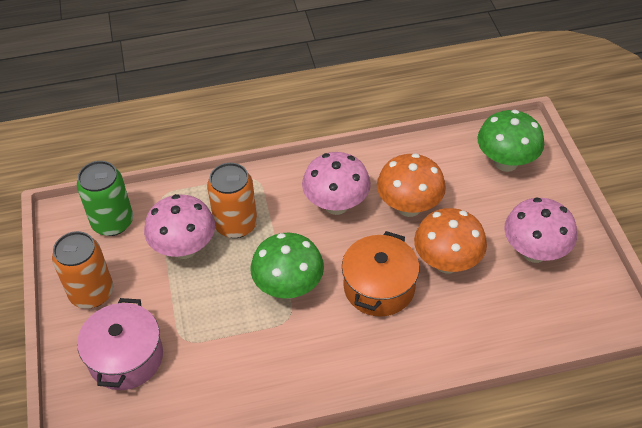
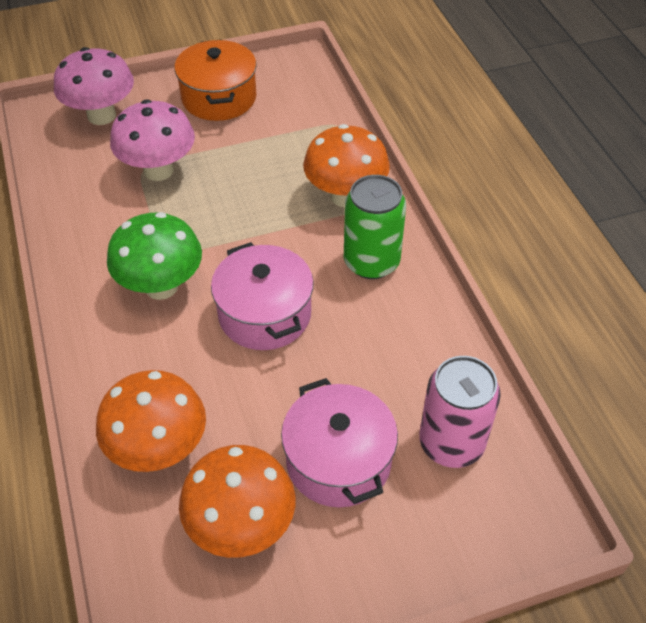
green mushroom: 2 -> 1
orange can: 2 -> 0
orange mushroom: 2 -> 3
pink can: 0 -> 1
pink mushroom: 3 -> 2
pink pot: 1 -> 2

